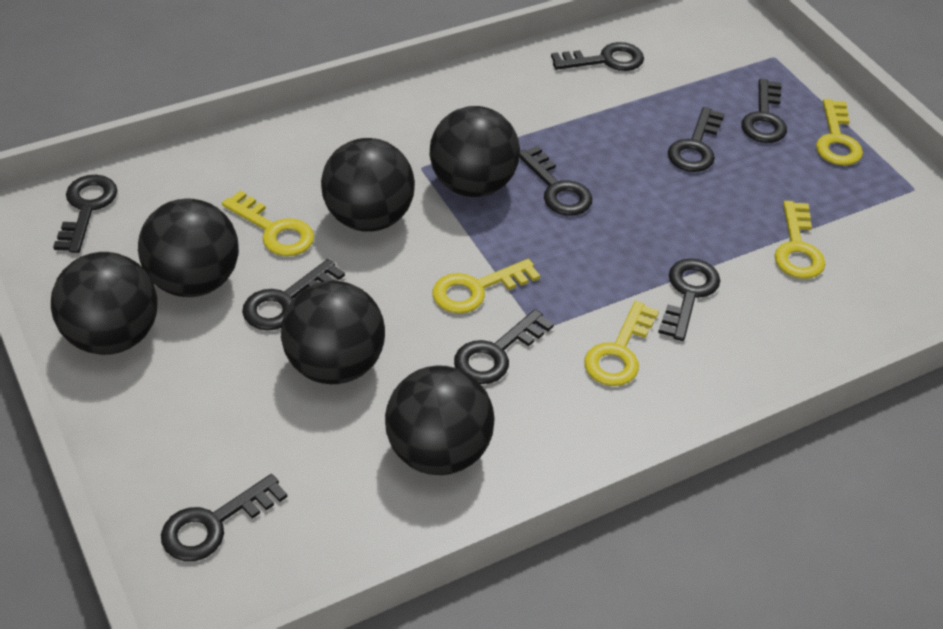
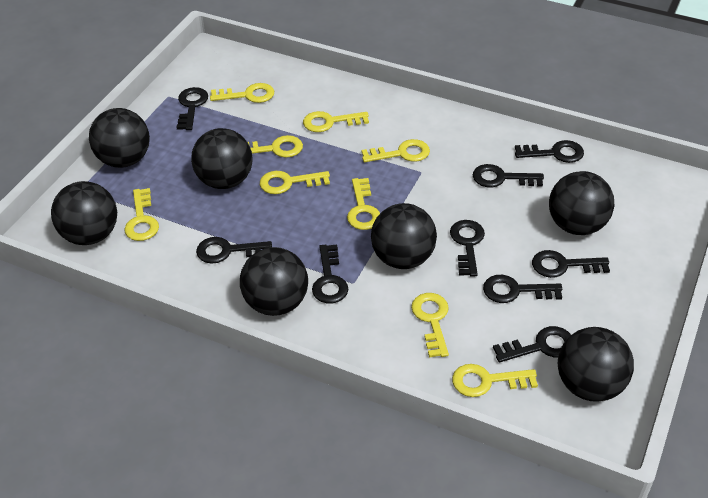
black ball: 6 -> 7
yellow key: 5 -> 9

